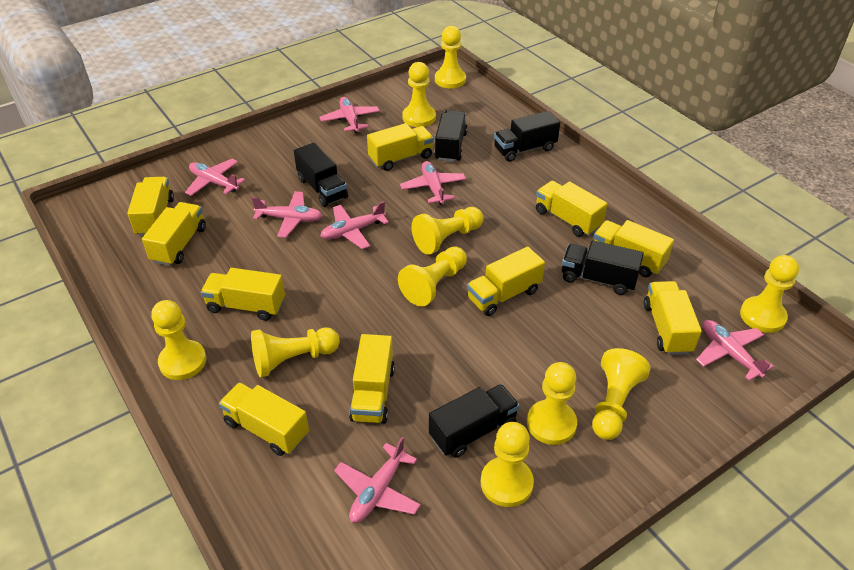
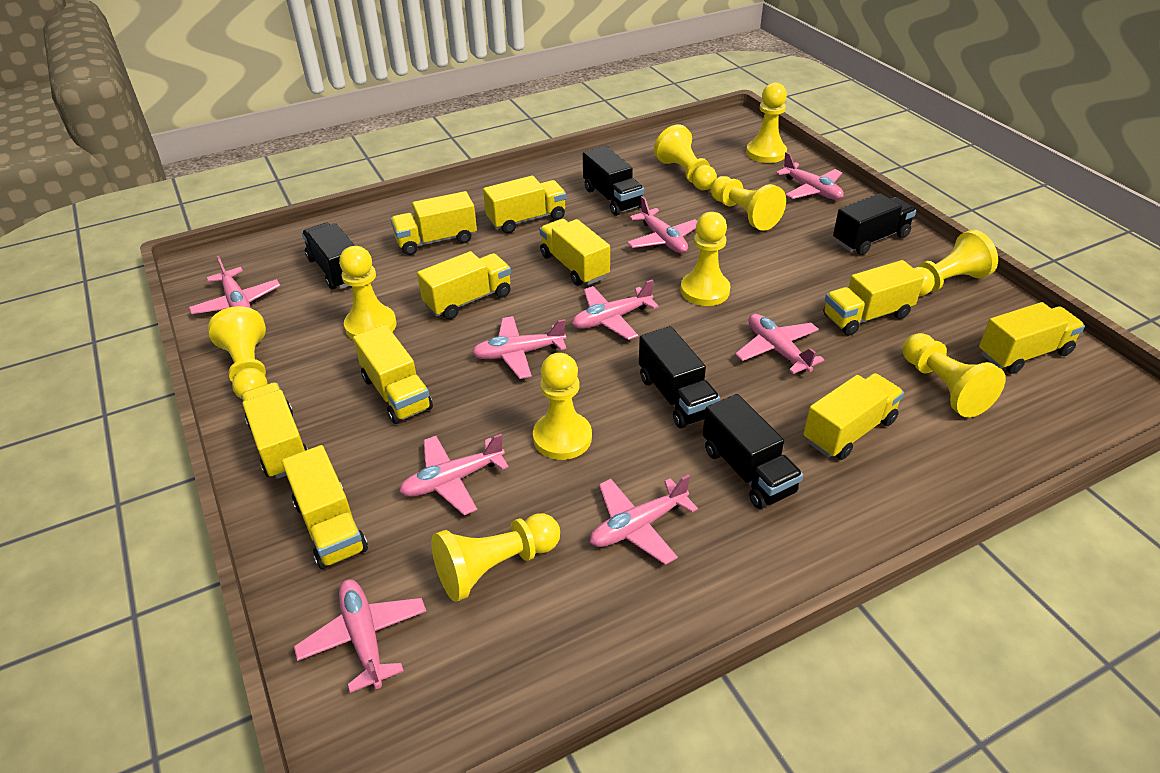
pink plane: 7 -> 9

